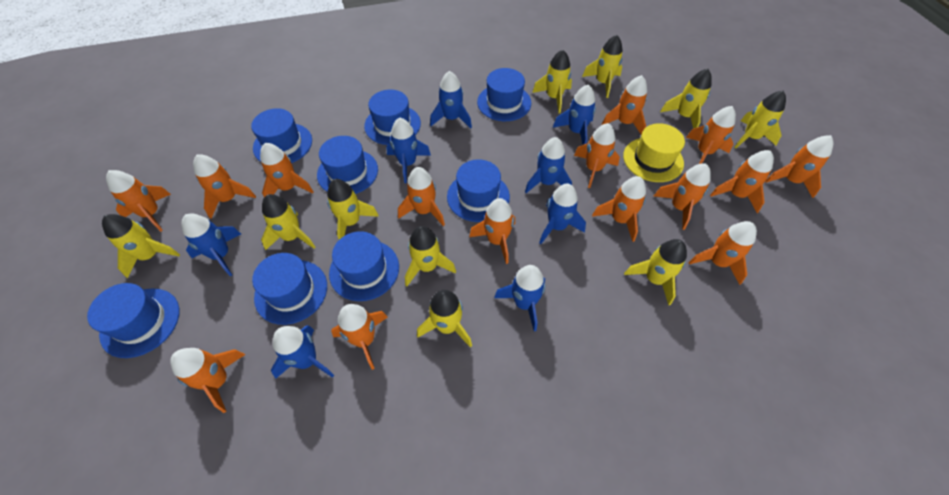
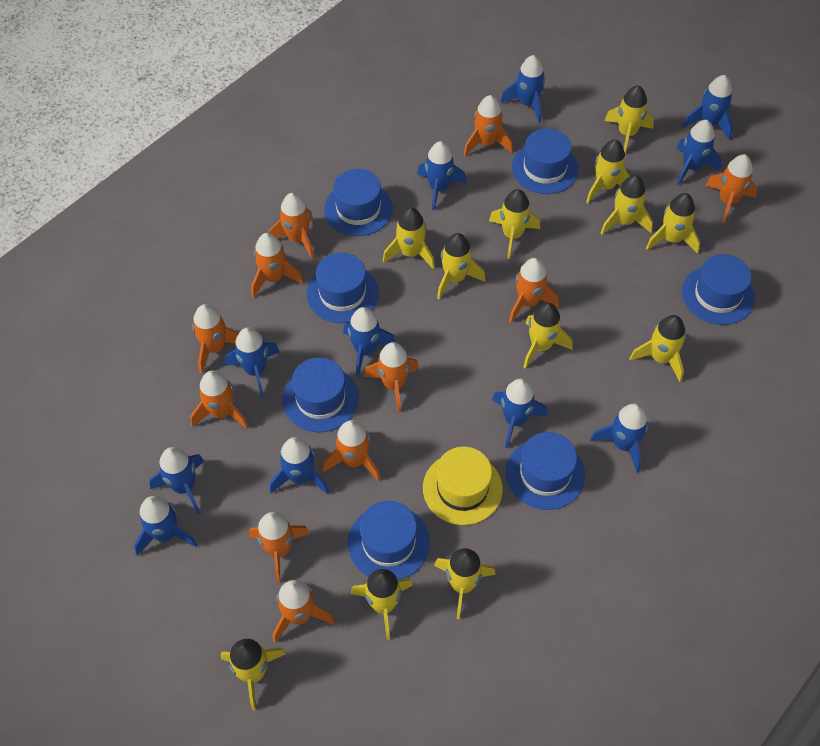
blue hat: 8 -> 7
blue rocket: 8 -> 11
orange rocket: 15 -> 11
yellow rocket: 10 -> 12

